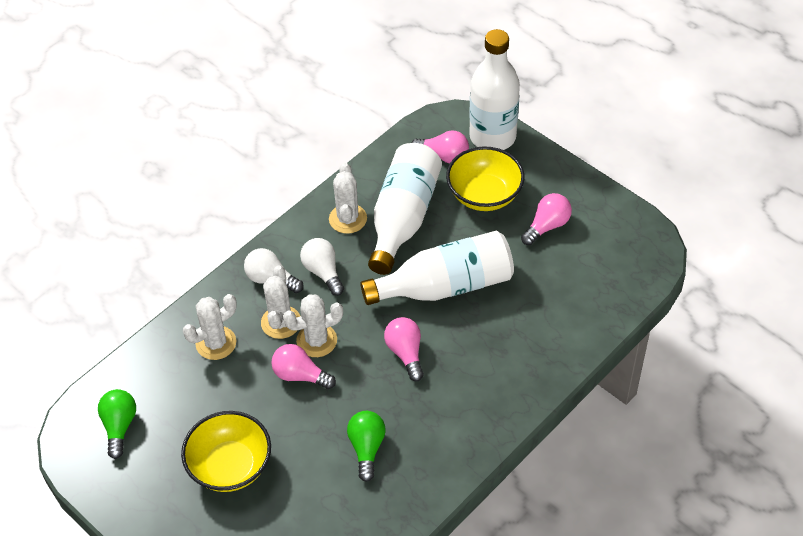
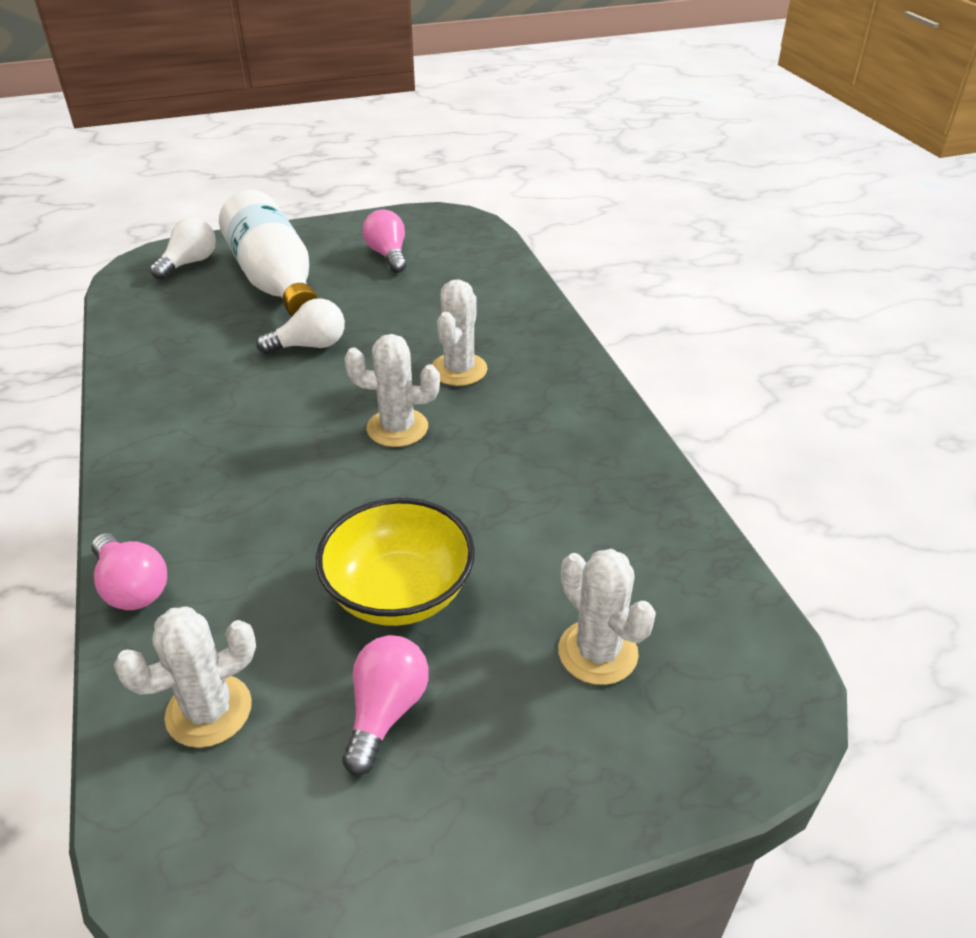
green light bulb: 2 -> 0
pink light bulb: 4 -> 3
white bottle: 3 -> 1
yellow bowl: 2 -> 1

